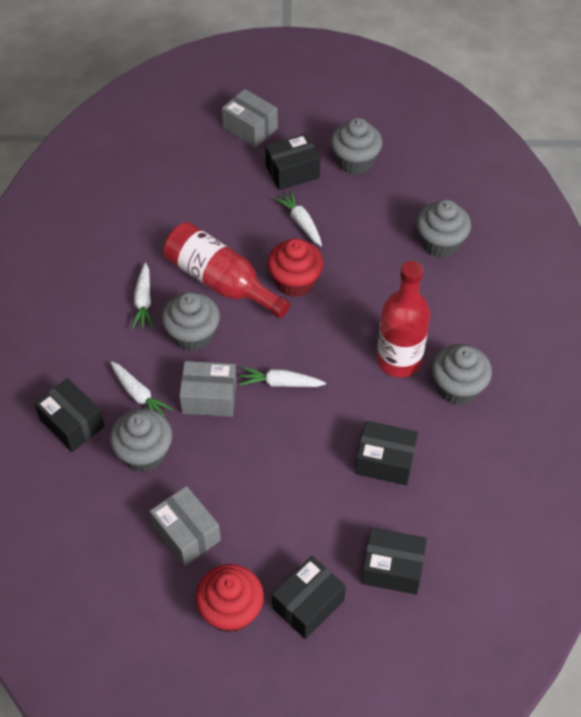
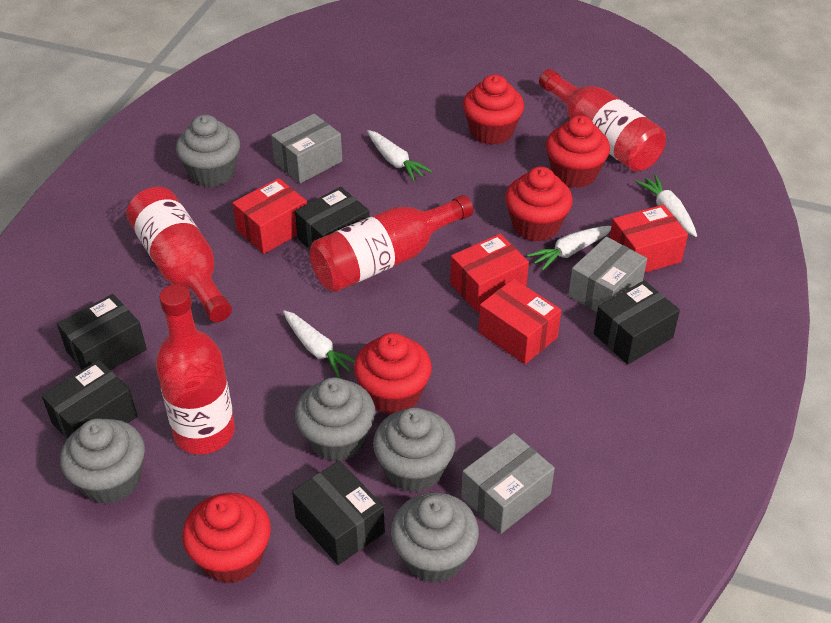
red bottle: 2 -> 4
red box: 0 -> 4
red cupcake: 2 -> 5

